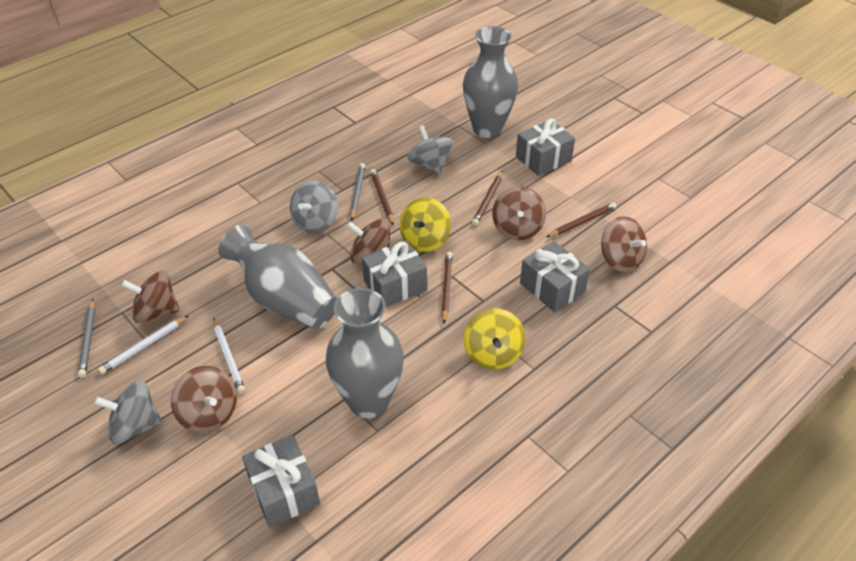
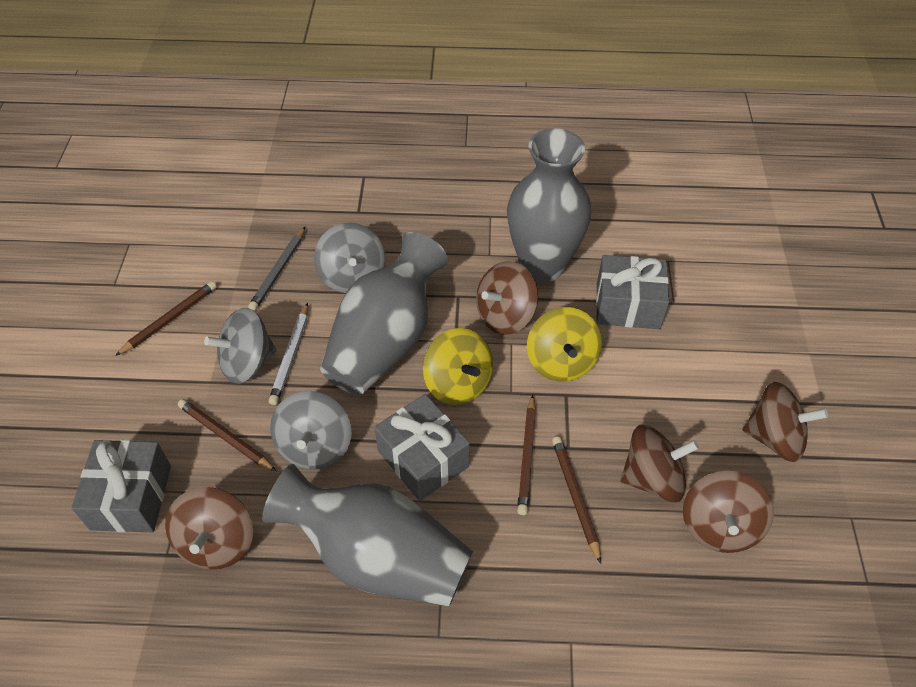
grey gift: 4 -> 3
grey pencil: 2 -> 1
white pencil: 2 -> 1

